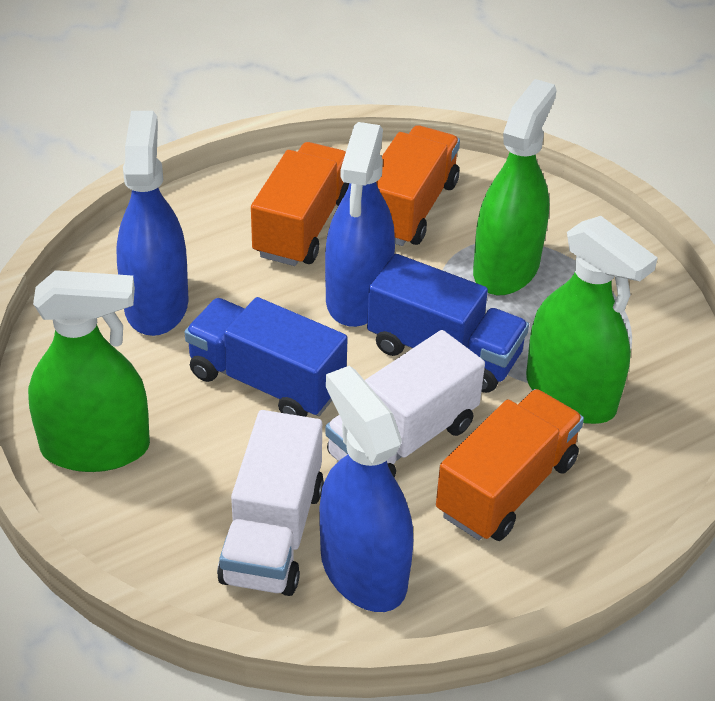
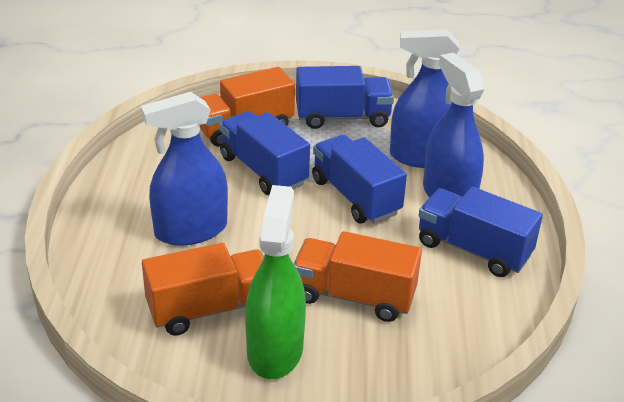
blue truck: 2 -> 4
green spray bottle: 3 -> 1
white truck: 2 -> 0

